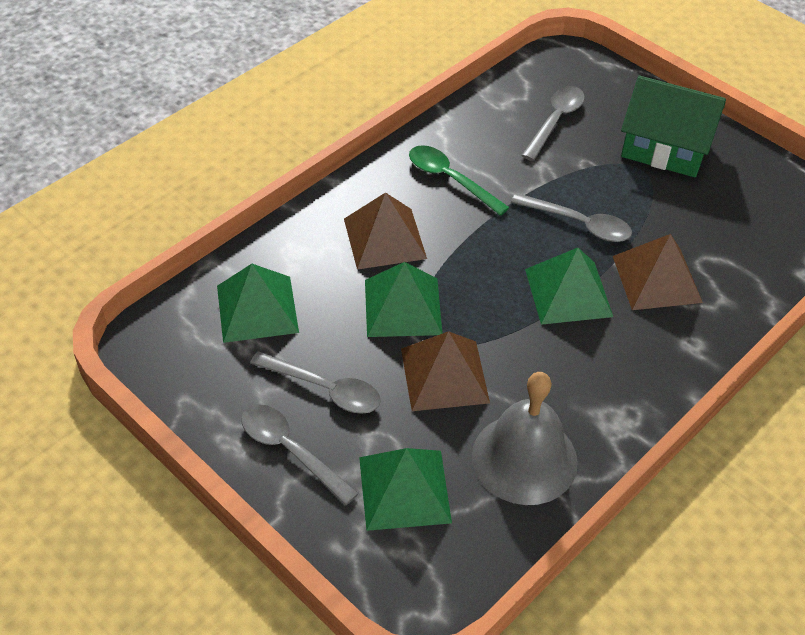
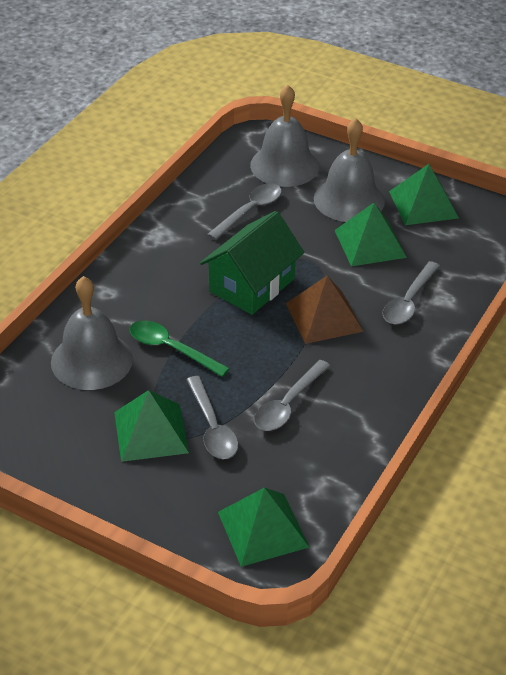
brown pyramid: 3 -> 1
grey bell: 1 -> 3

